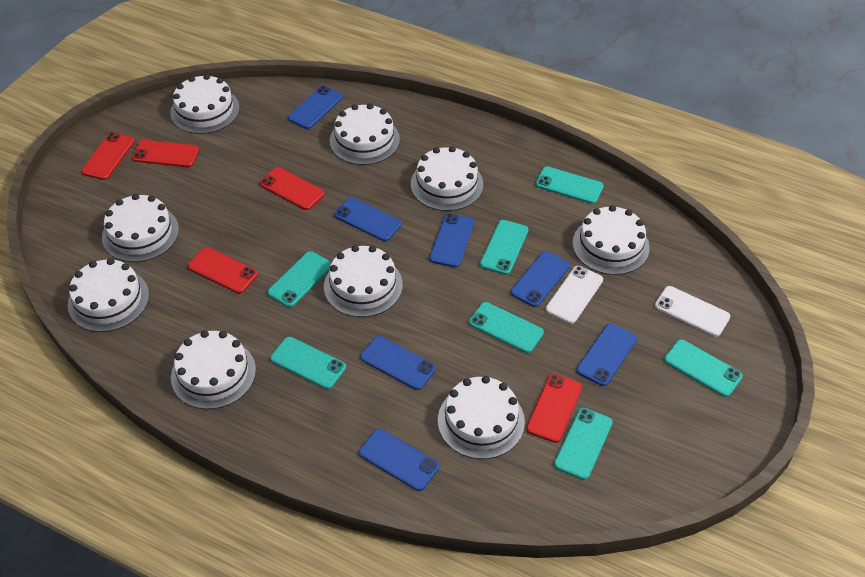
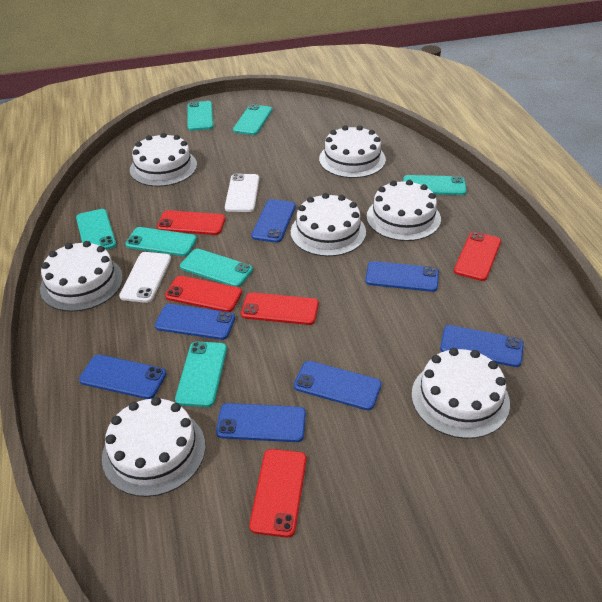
white cake: 9 -> 7

